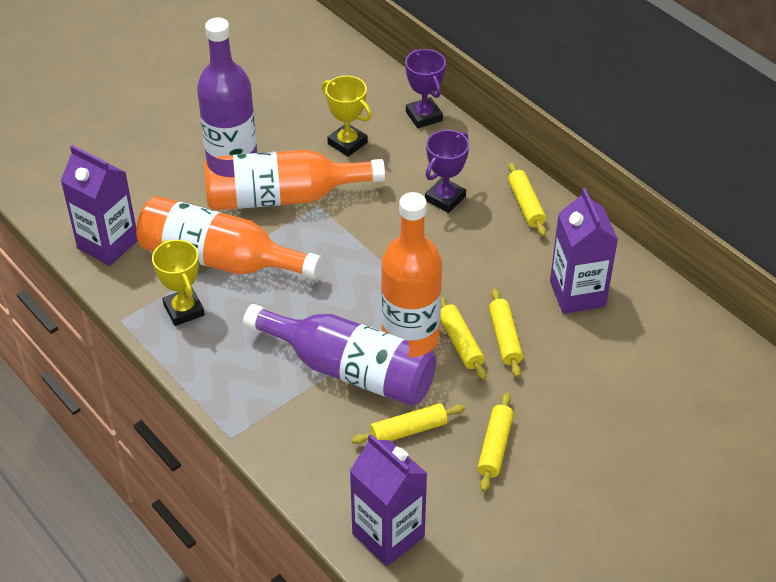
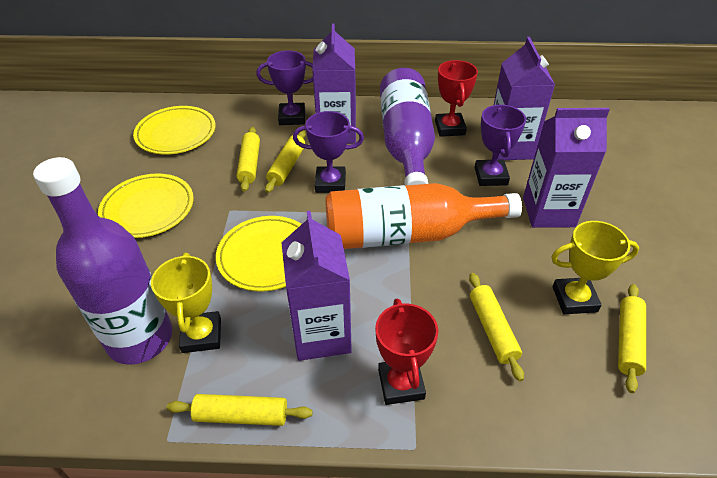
orange bottle: 3 -> 1
purple carton: 3 -> 4
purple trophy: 2 -> 3
red trophy: 0 -> 2
yellow plate: 0 -> 3

